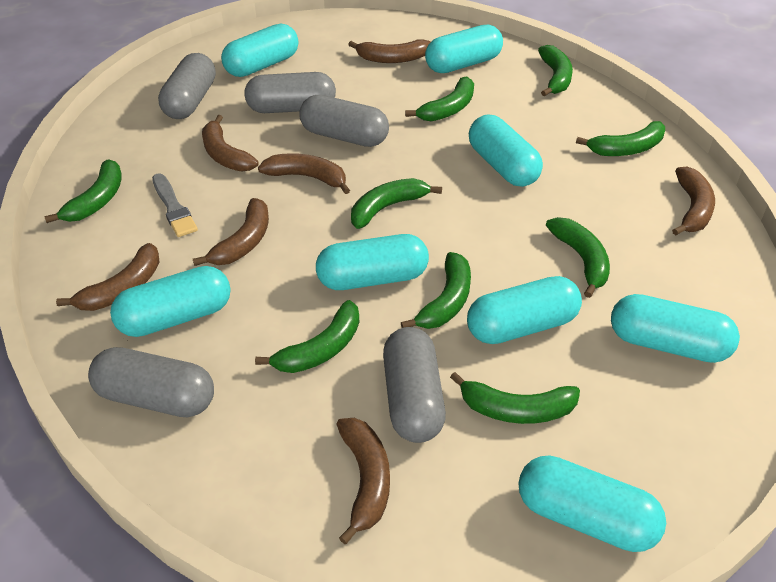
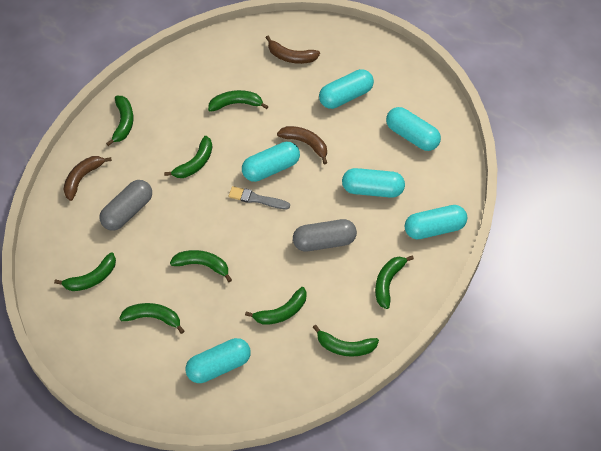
brown banana: 7 -> 3
grey capsule: 5 -> 2
turquoise capsule: 8 -> 6

